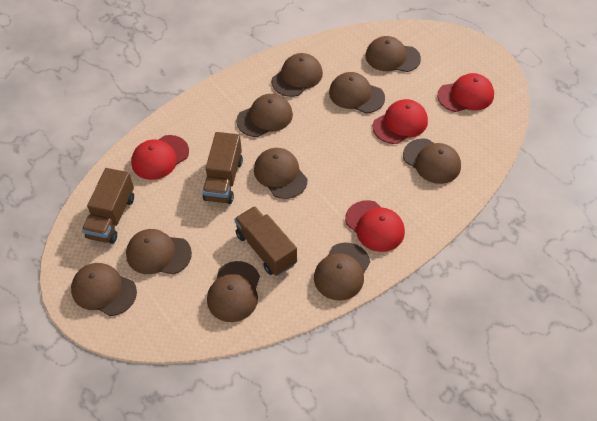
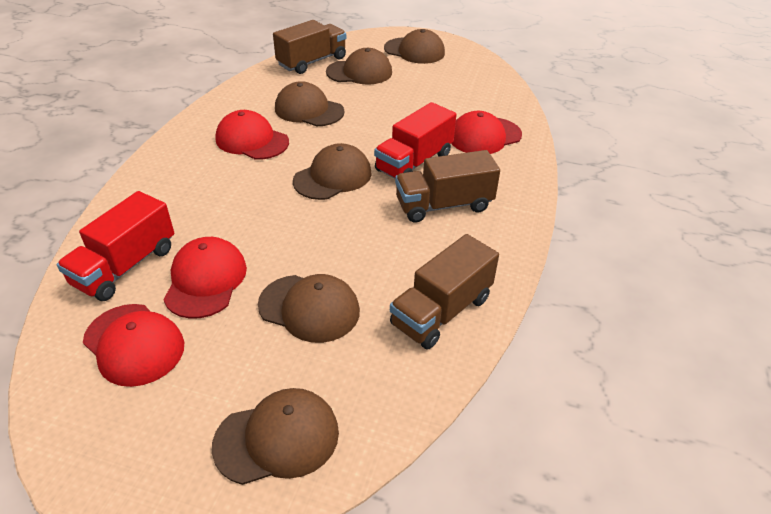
brown cap: 10 -> 6
red truck: 0 -> 2

